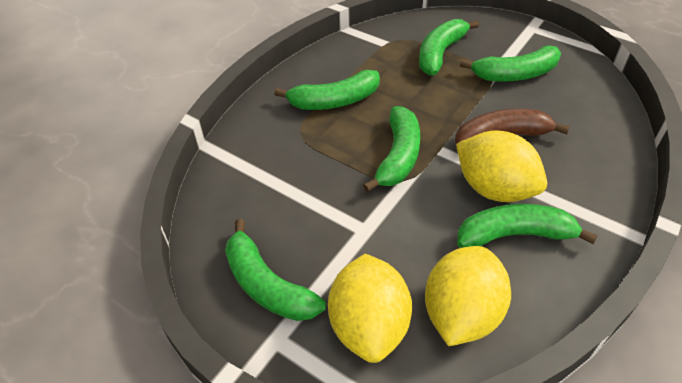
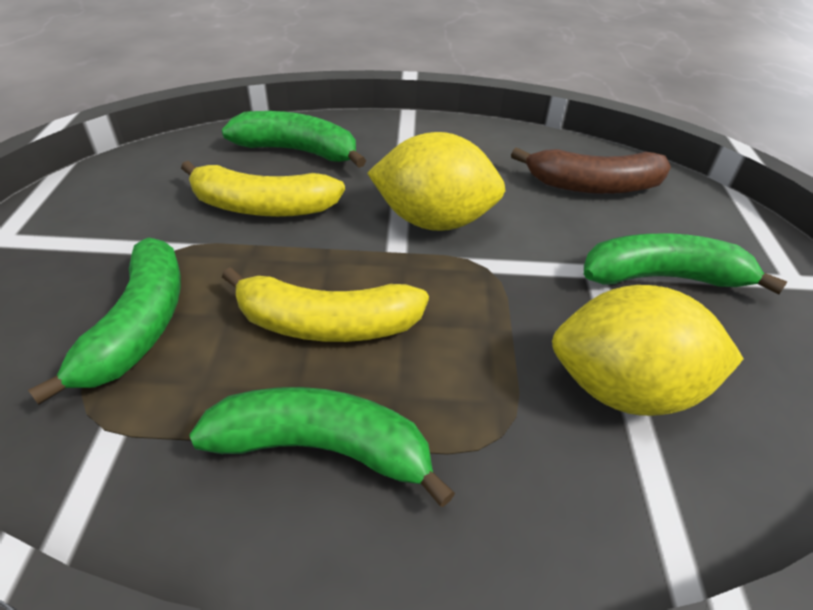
green banana: 6 -> 4
yellow banana: 0 -> 2
yellow lemon: 3 -> 2

